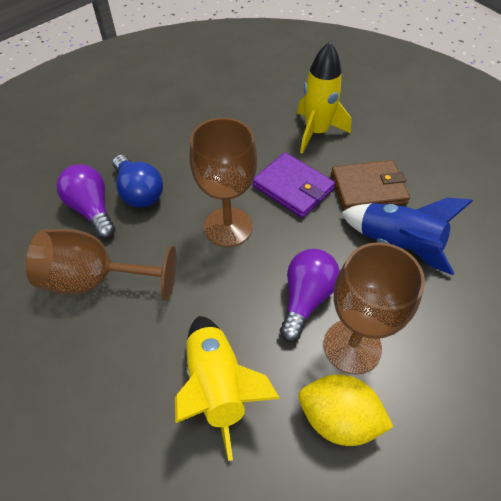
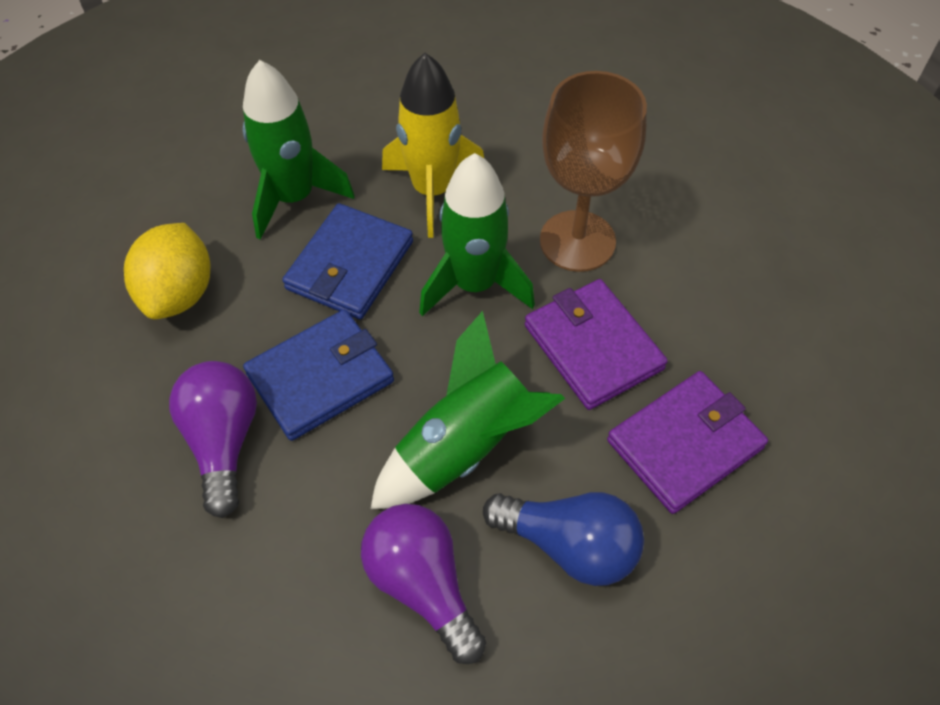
blue rocket: 1 -> 0
blue wallet: 0 -> 2
brown goblet: 3 -> 1
brown wallet: 1 -> 0
green rocket: 0 -> 3
purple wallet: 1 -> 2
yellow rocket: 2 -> 1

